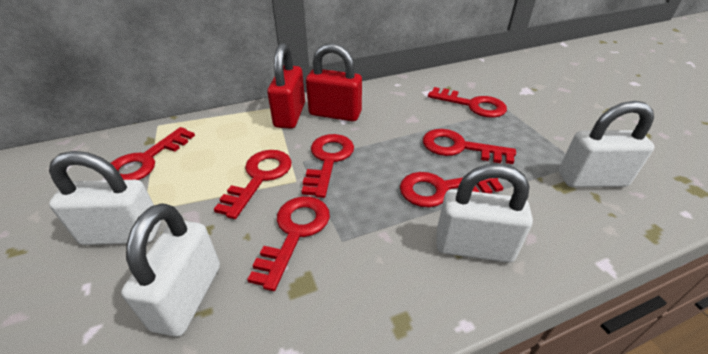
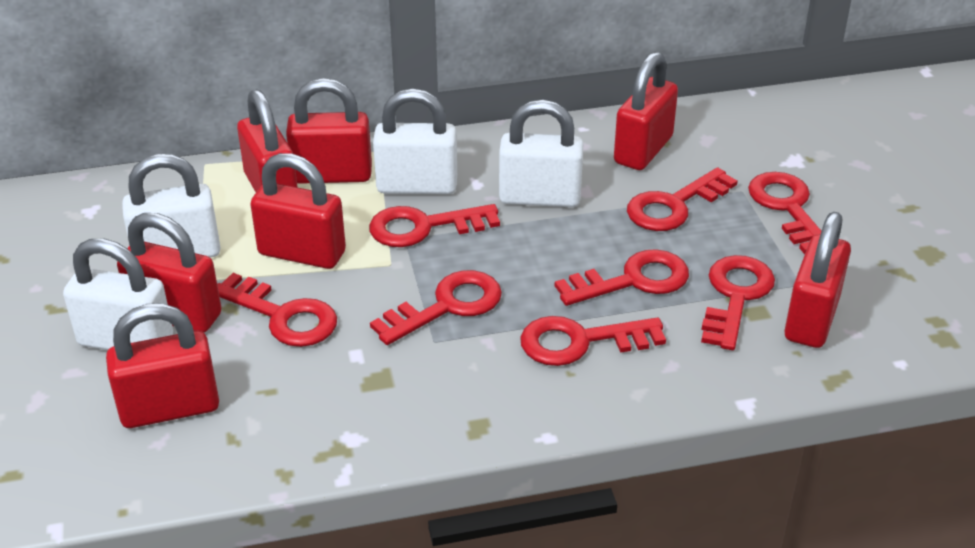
red key: 7 -> 8
red padlock: 2 -> 7

